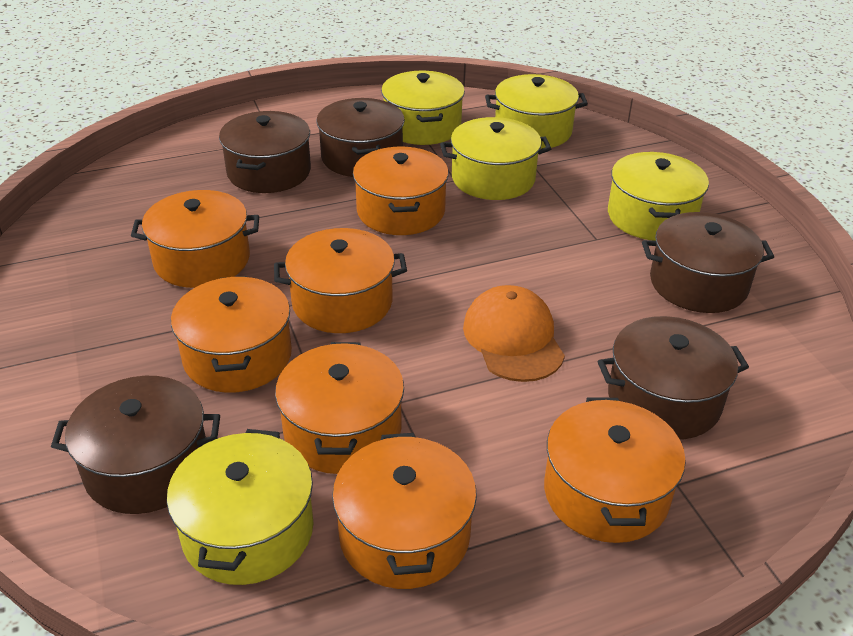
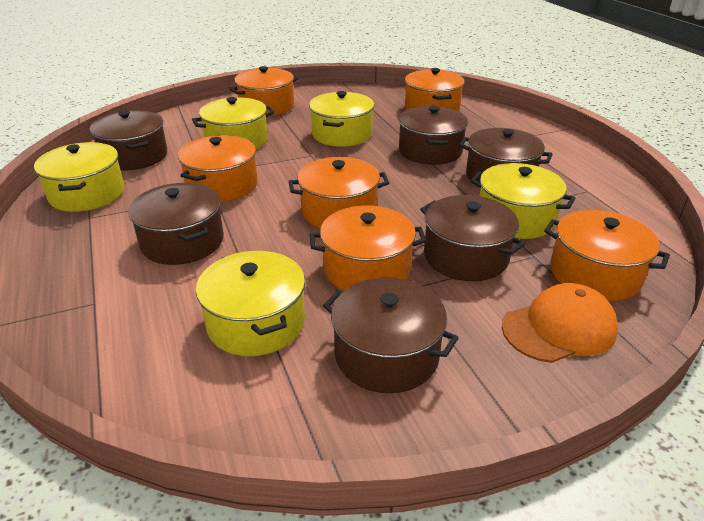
brown pot: 5 -> 6
orange pot: 7 -> 6

